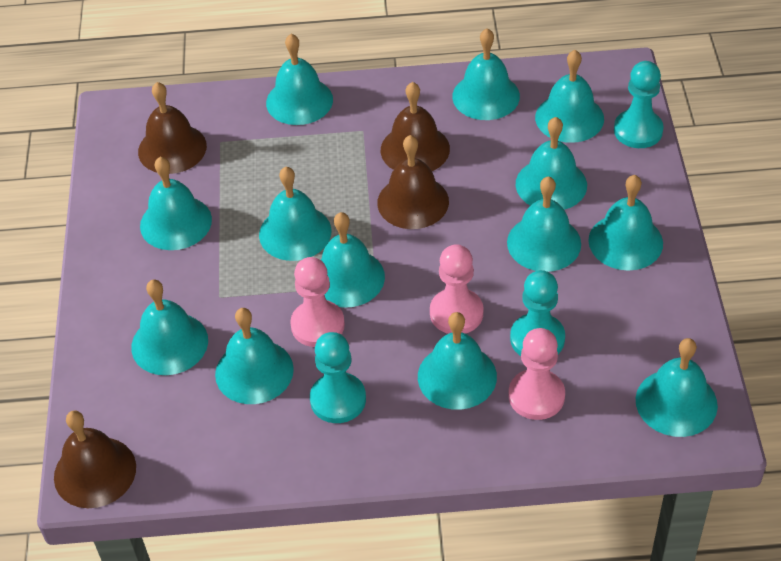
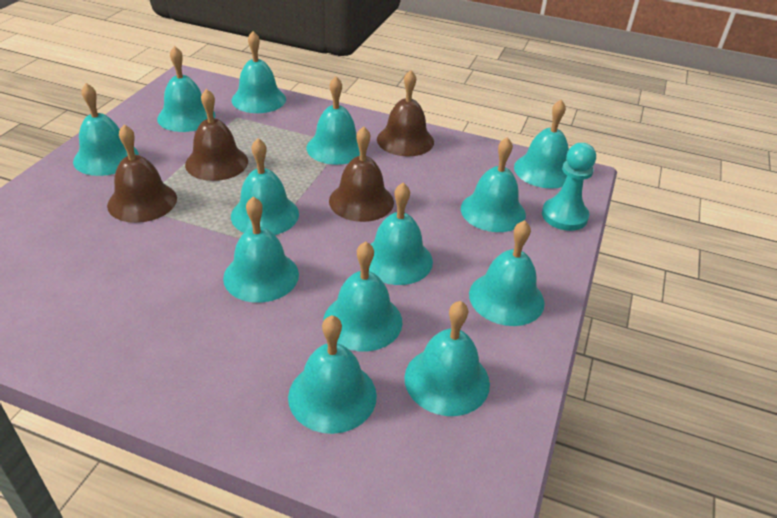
pink pawn: 3 -> 0
turquoise pawn: 3 -> 1

